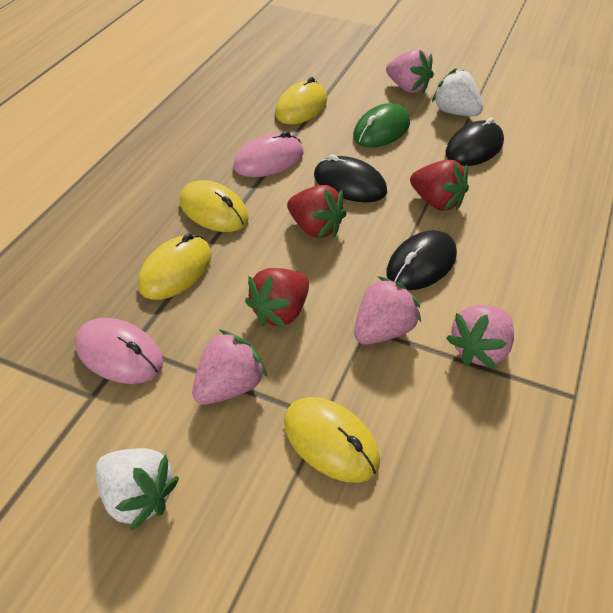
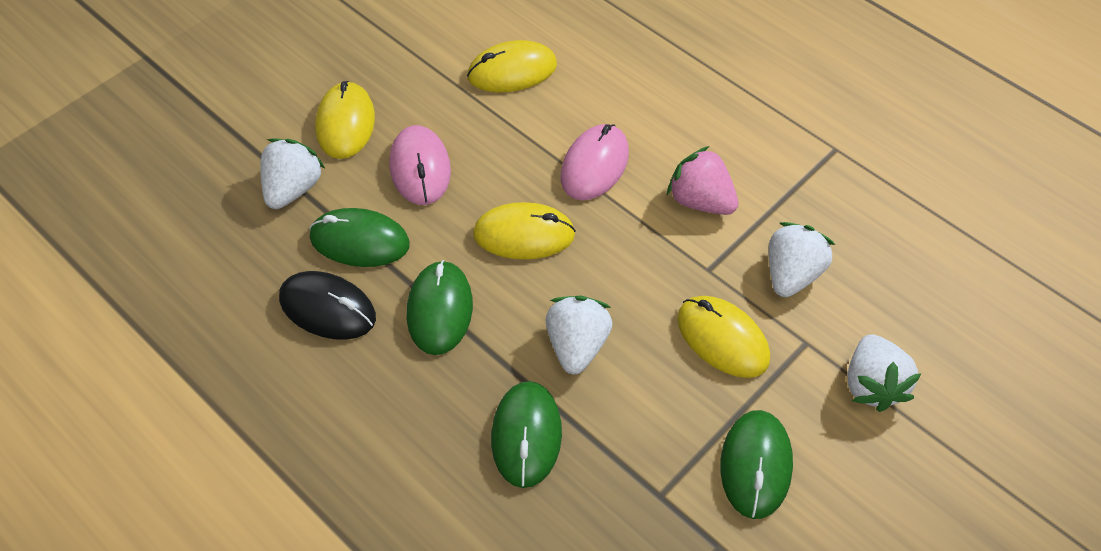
black mouse: 3 -> 1
green mouse: 1 -> 4
pink strawberry: 4 -> 1
red strawberry: 3 -> 0
white strawberry: 2 -> 4

